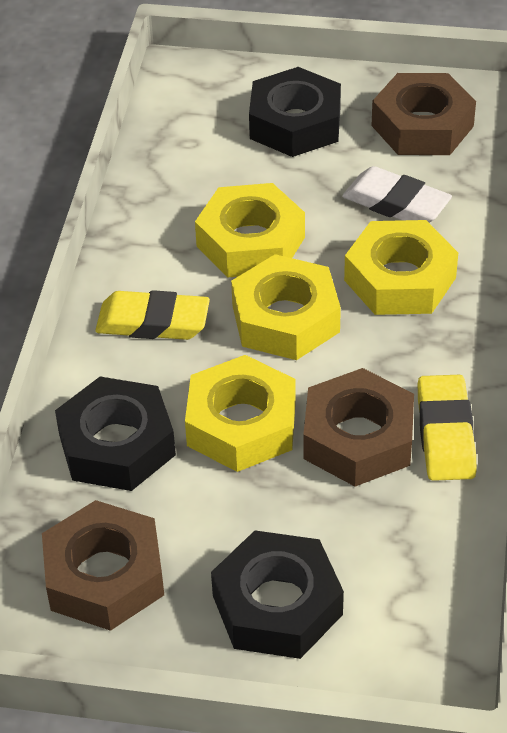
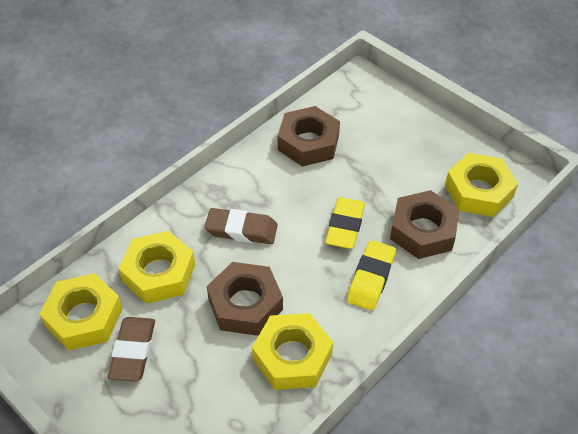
black nut: 3 -> 0
brown eraser: 0 -> 2
white eraser: 1 -> 0

